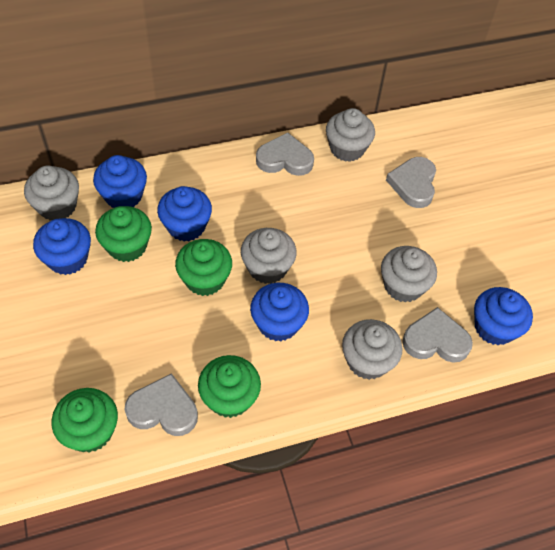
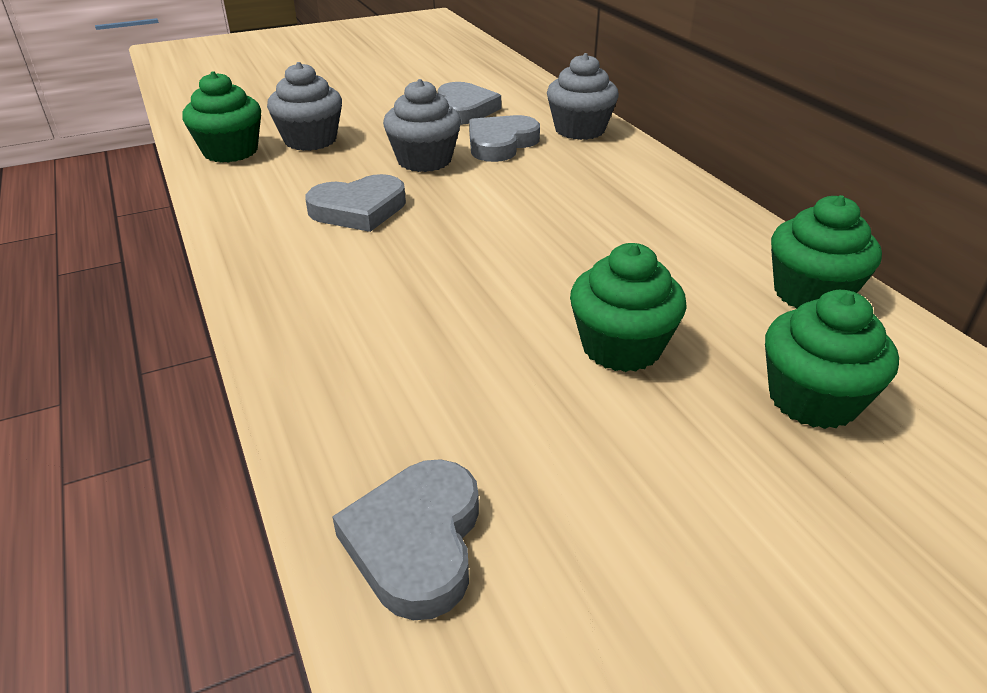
blue cupcake: 5 -> 0
grey cupcake: 5 -> 3

